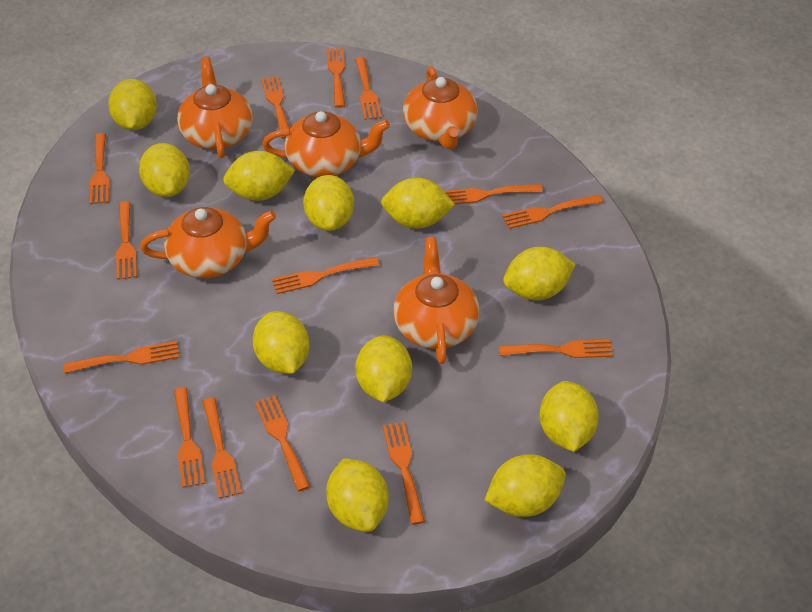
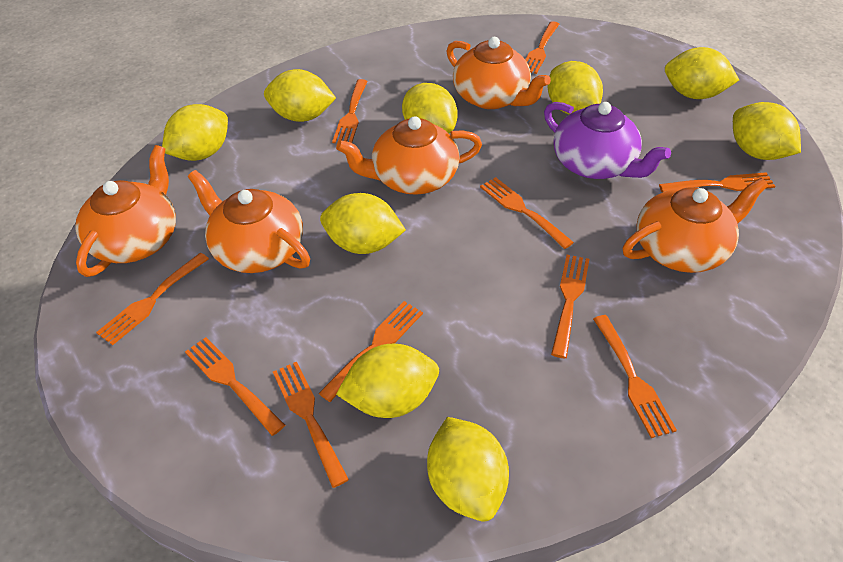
orange fork: 14 -> 10
purple teapot: 0 -> 1
yellow lemon: 11 -> 9

